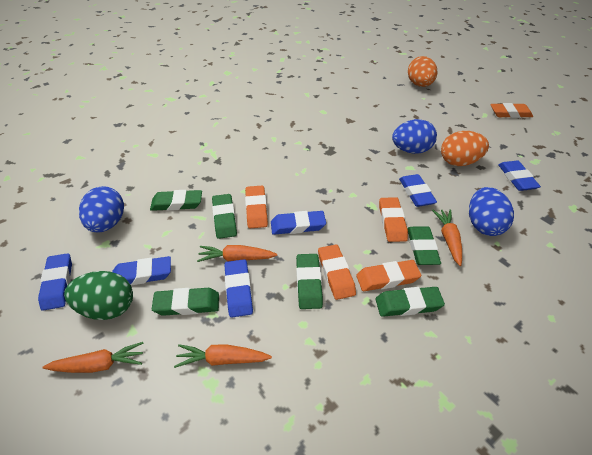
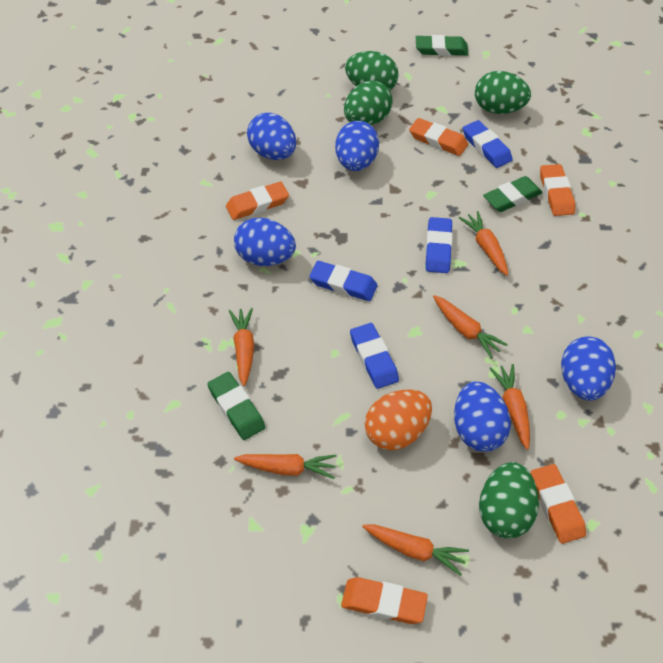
blue egg: 3 -> 5
blue eraser: 6 -> 4
green egg: 1 -> 4
green eraser: 6 -> 3
orange carrot: 4 -> 6
orange egg: 2 -> 1

